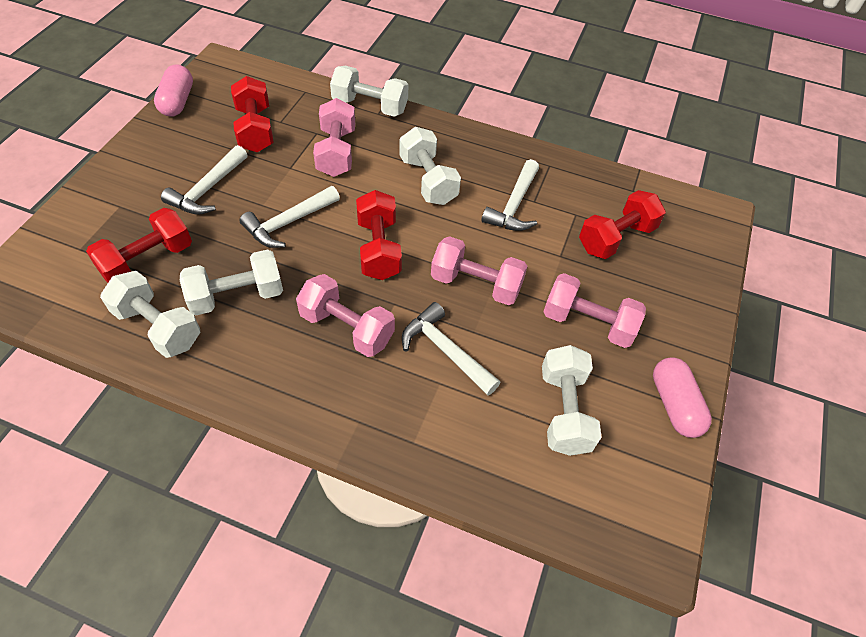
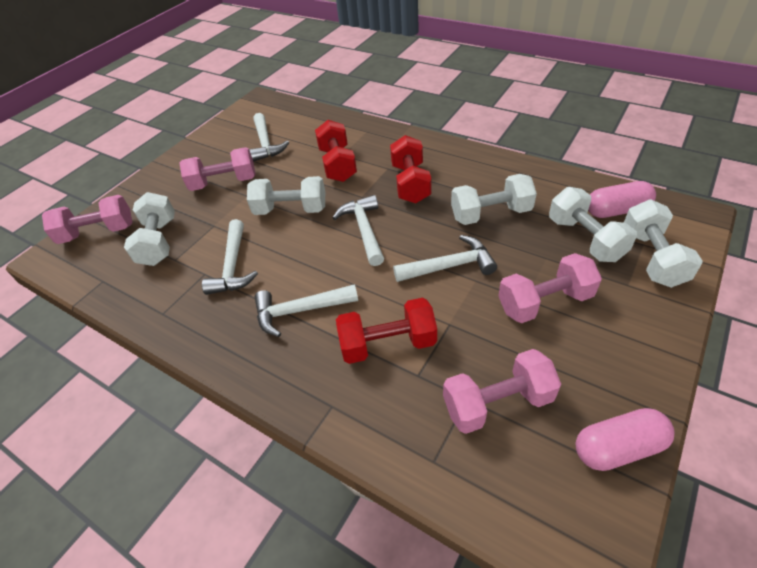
red dumbbell: 4 -> 3
white hammer: 4 -> 5

